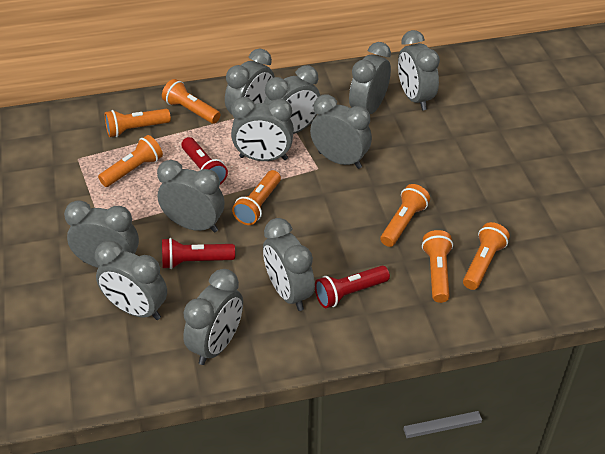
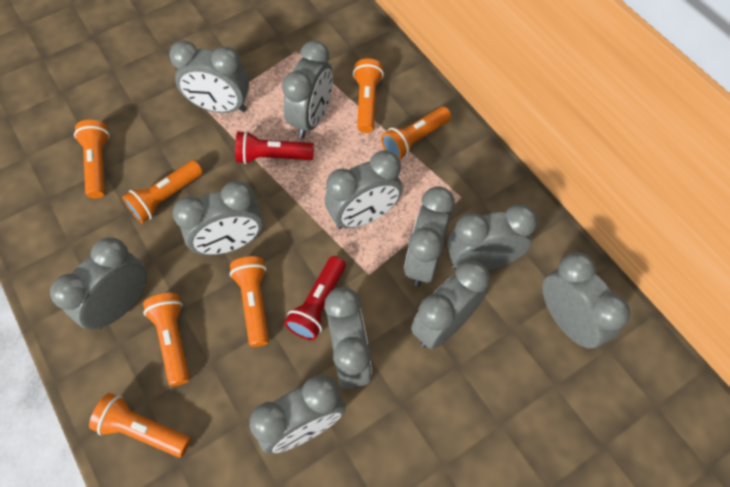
red flashlight: 3 -> 2

